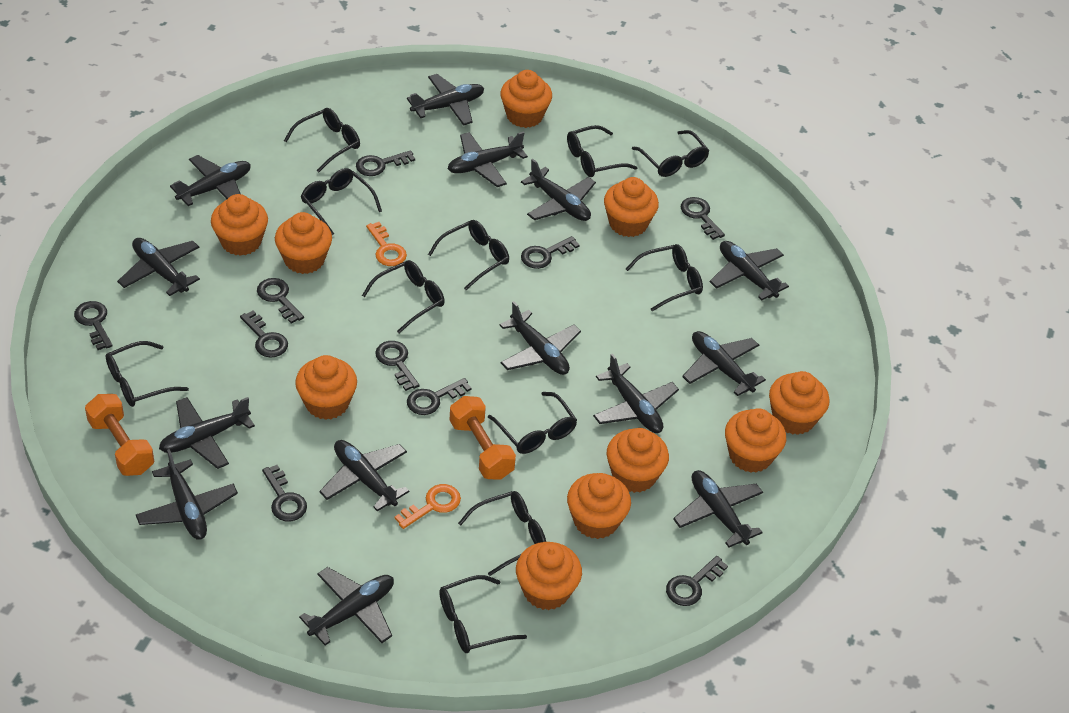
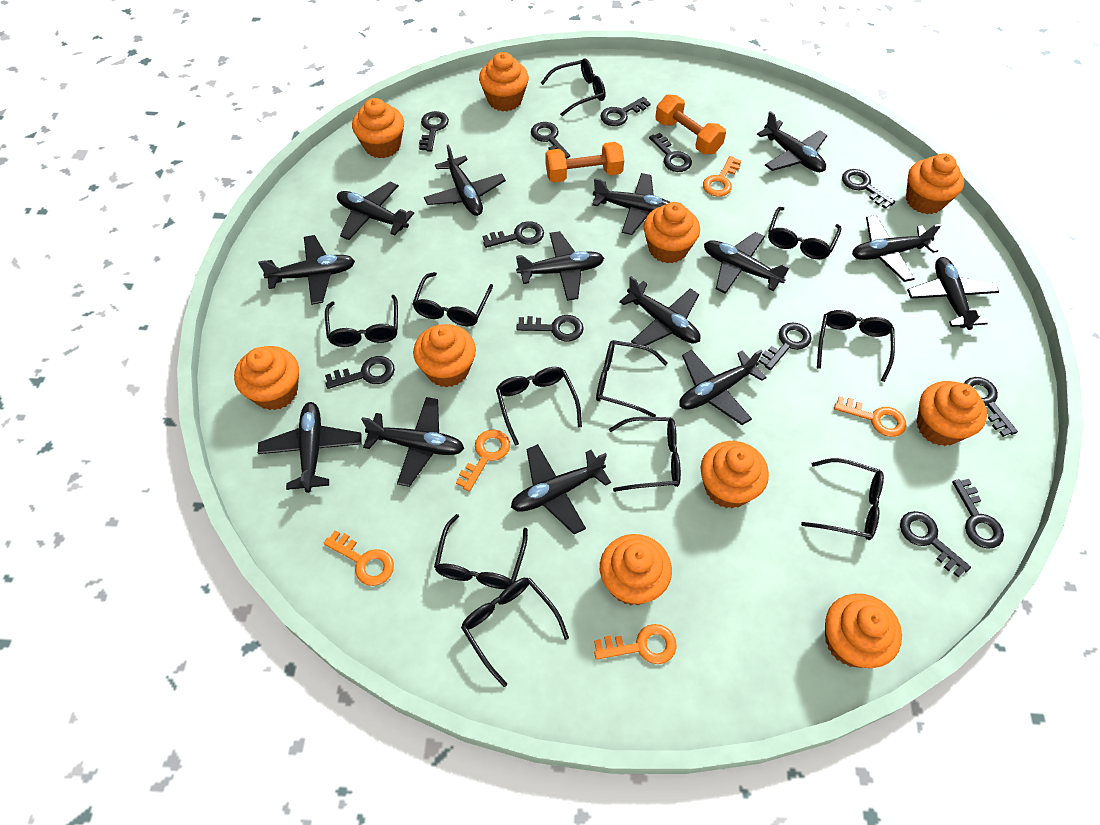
black key: 10 -> 12
orange key: 2 -> 5

